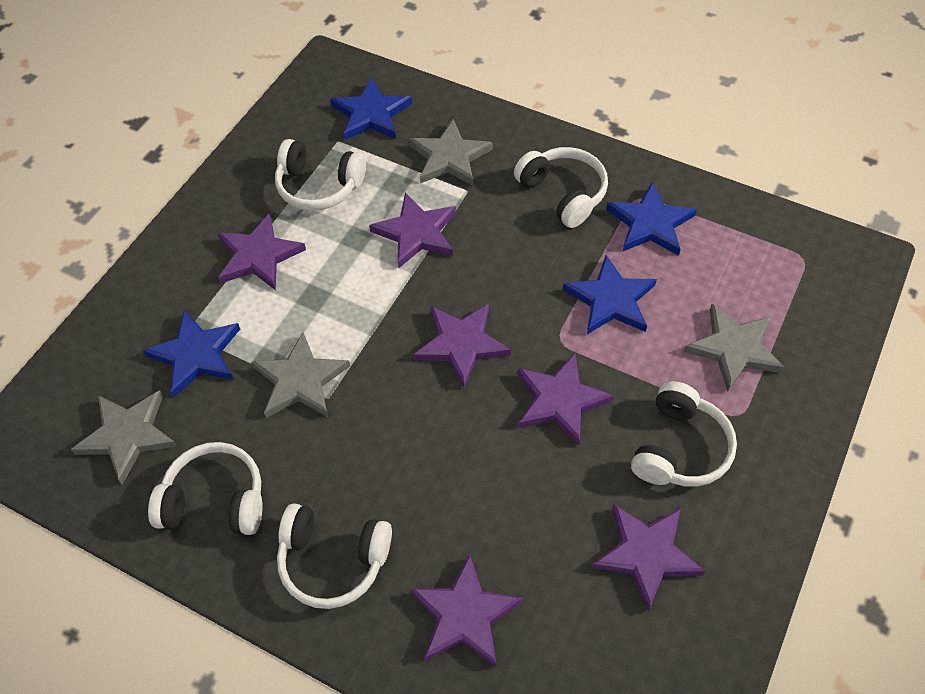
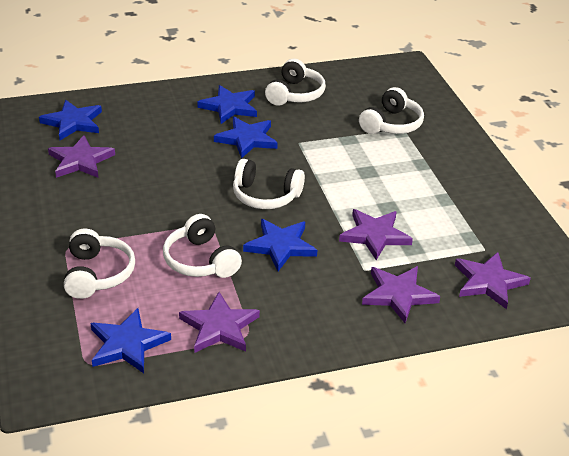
blue star: 4 -> 5
grey star: 4 -> 0
purple star: 6 -> 5

